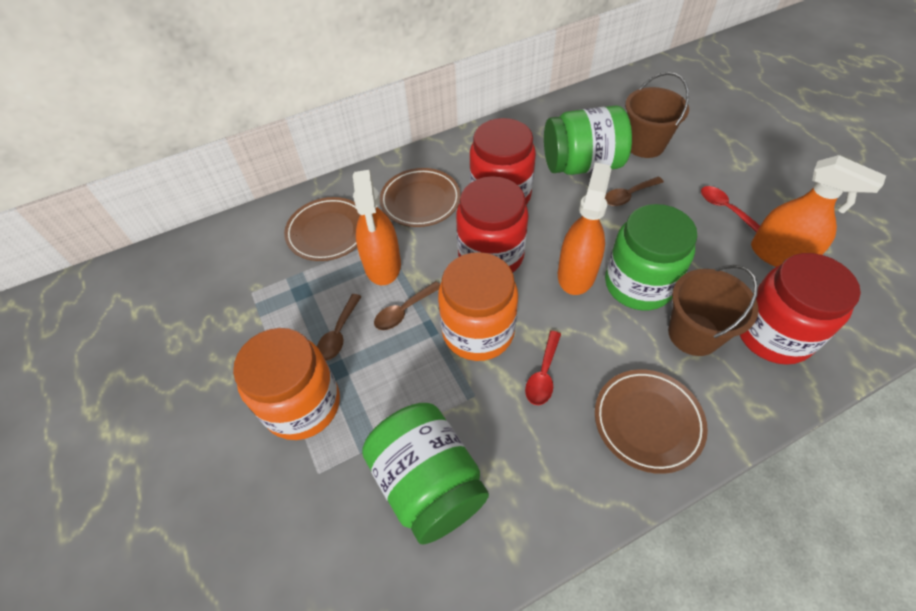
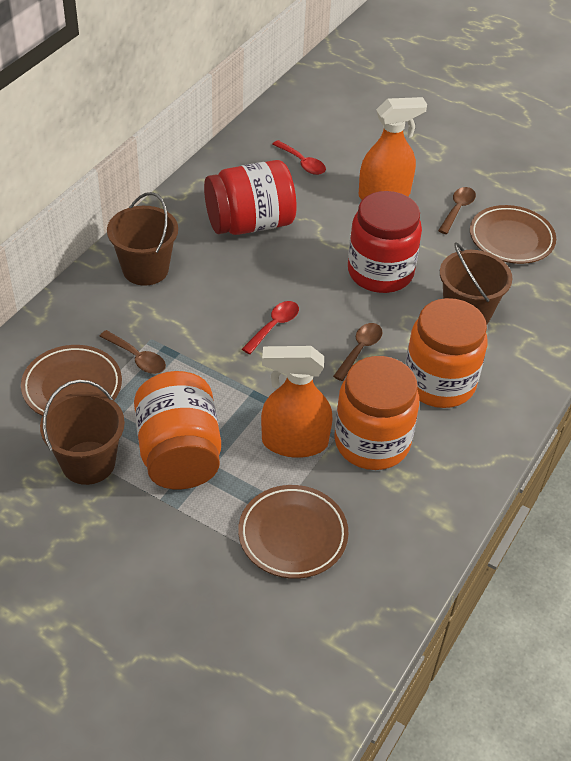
brown bucket: 2 -> 3
green jar: 3 -> 0
orange jar: 2 -> 3
orange spray bottle: 3 -> 2
red jar: 3 -> 2

